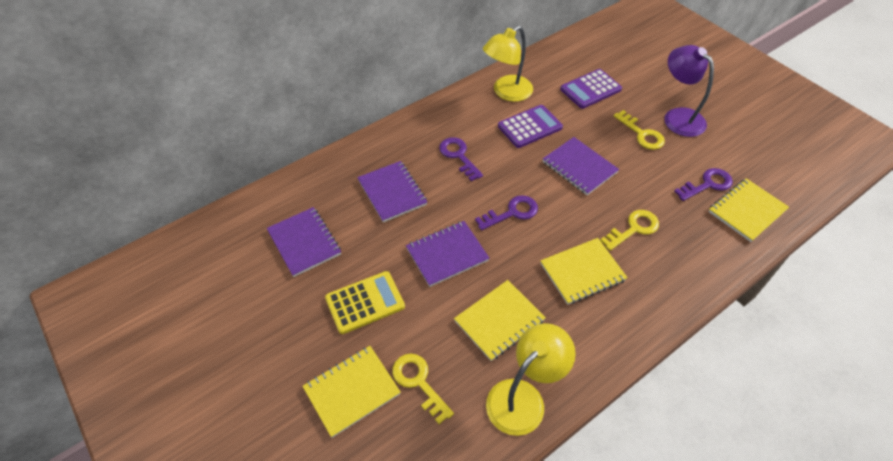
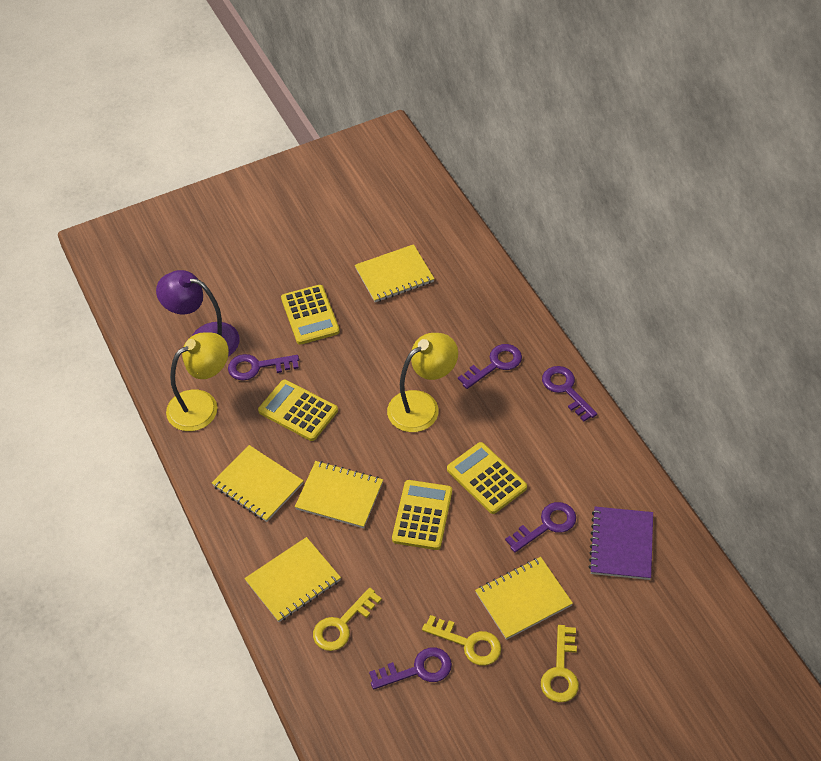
purple calculator: 2 -> 0
purple key: 3 -> 5
purple notebook: 4 -> 1
yellow calculator: 1 -> 4
yellow notebook: 4 -> 5

